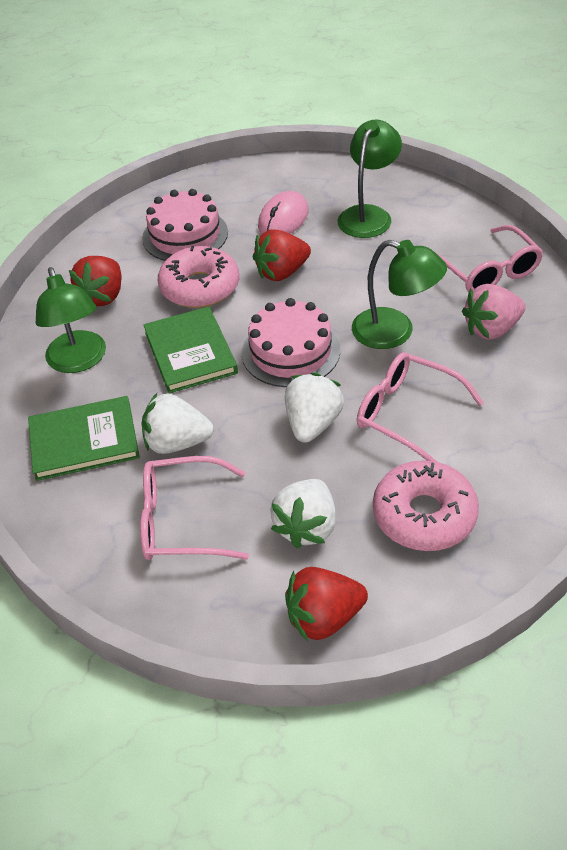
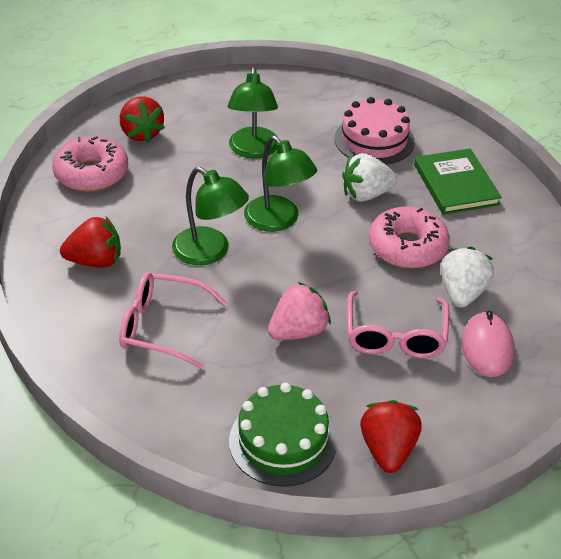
green book: 2 -> 1
green cake: 0 -> 1
pink cake: 2 -> 1
pink glasses: 3 -> 2
white strawberry: 3 -> 2

